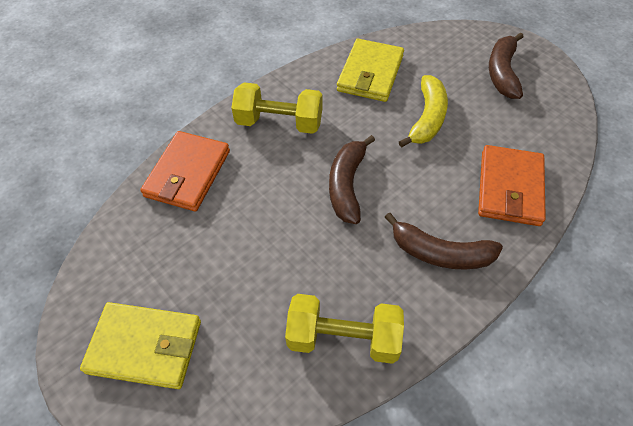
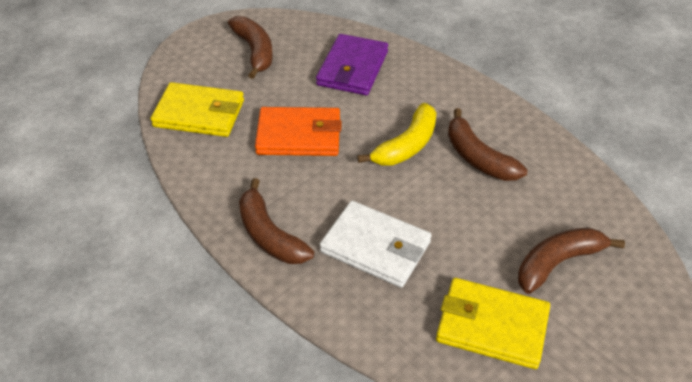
brown banana: 3 -> 4
orange wallet: 2 -> 1
purple wallet: 0 -> 1
white wallet: 0 -> 1
yellow dumbbell: 2 -> 0

